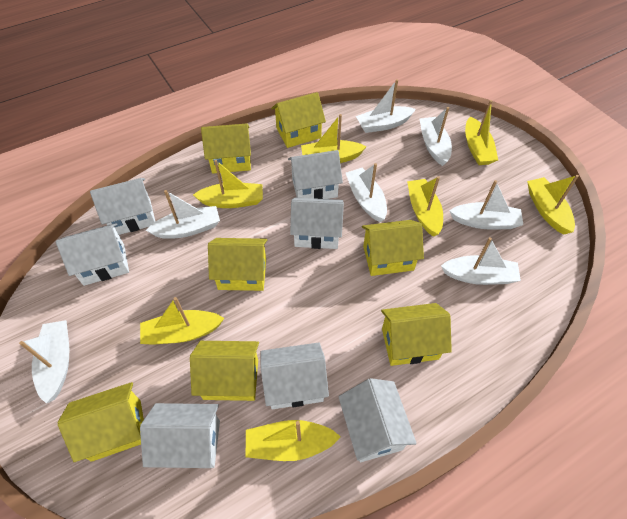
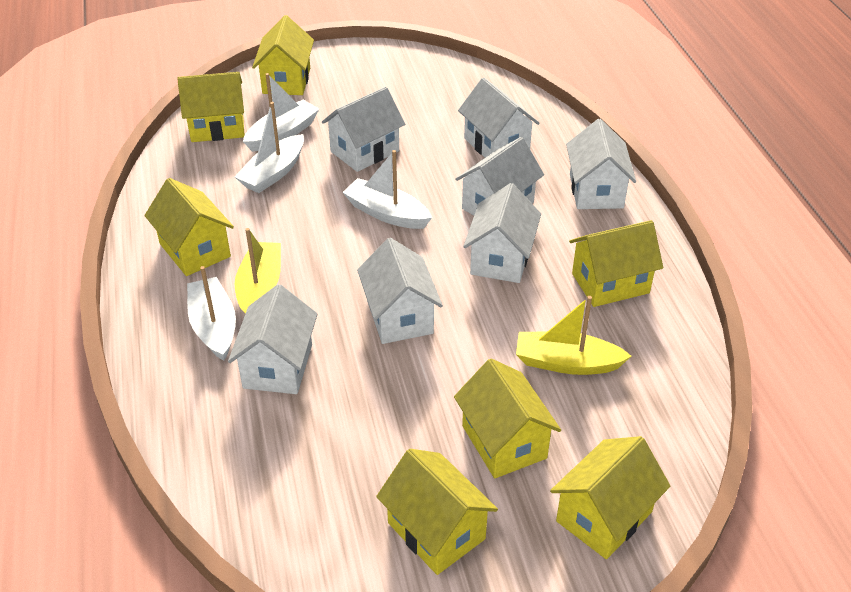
white boat: 7 -> 4
yellow boat: 7 -> 2

